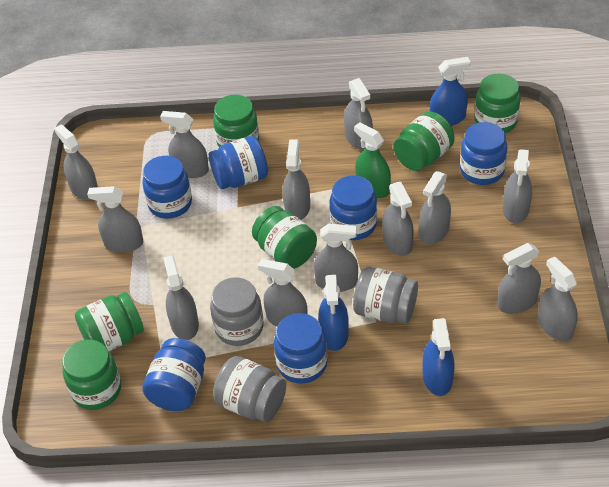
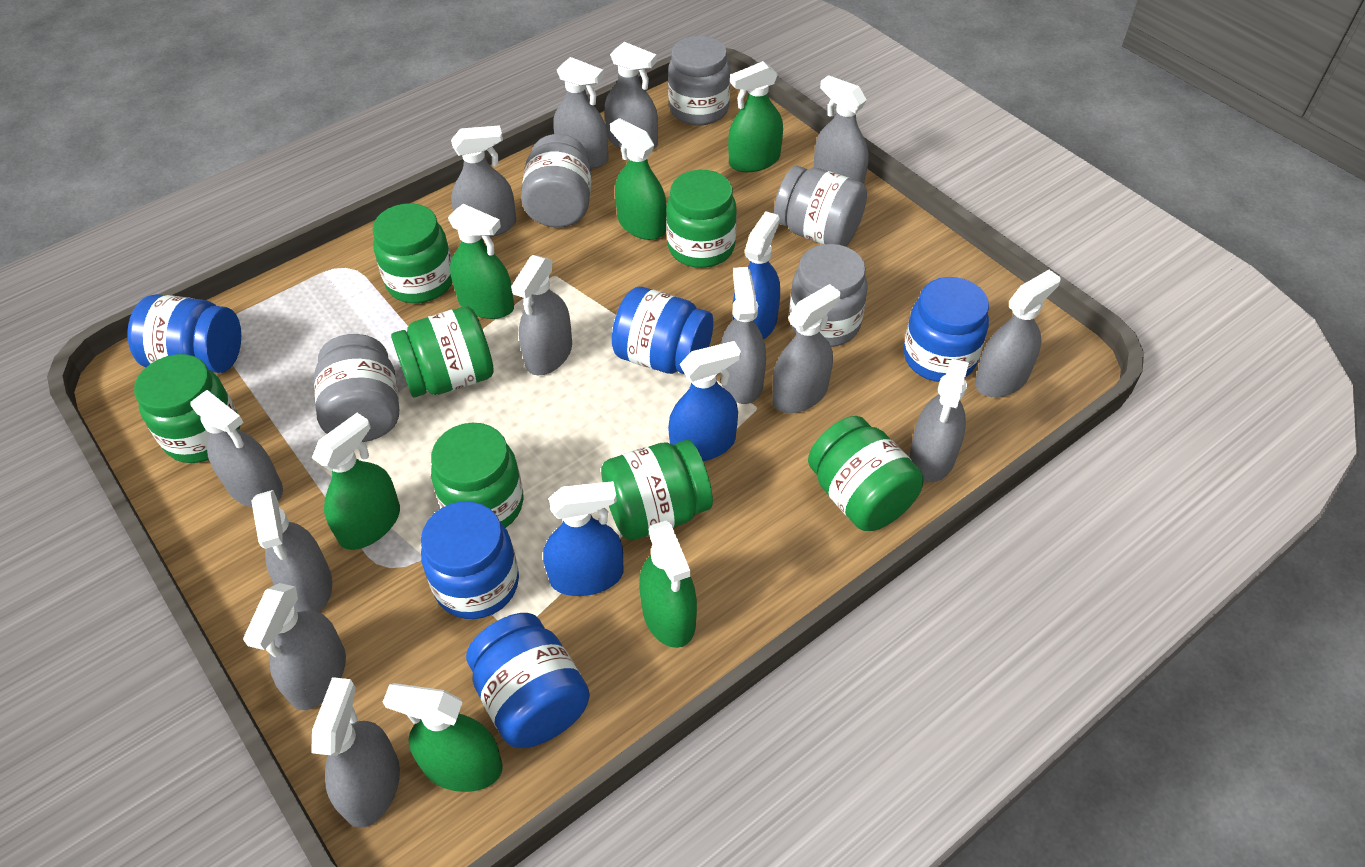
blue jar: 6 -> 5
green jar: 6 -> 7
green spray bottle: 1 -> 6
grey jar: 3 -> 5

